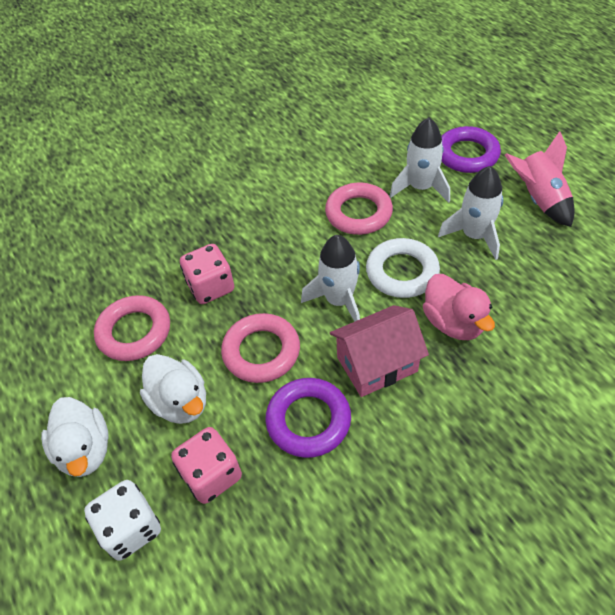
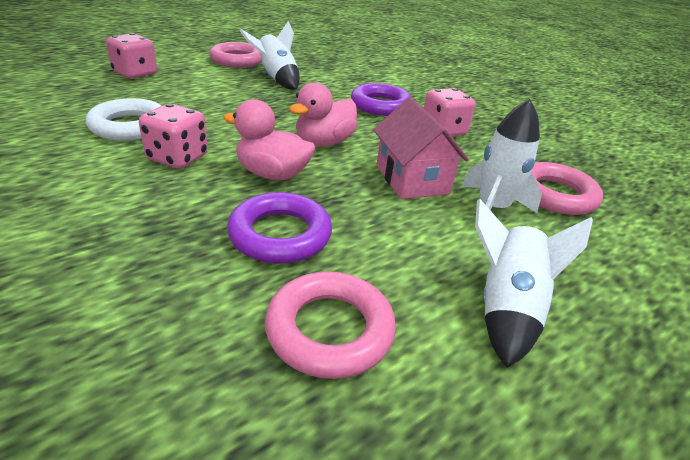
pink dice: 2 -> 3
pink duck: 1 -> 2
pink rocket: 1 -> 0
white dice: 1 -> 0
white duck: 2 -> 0

